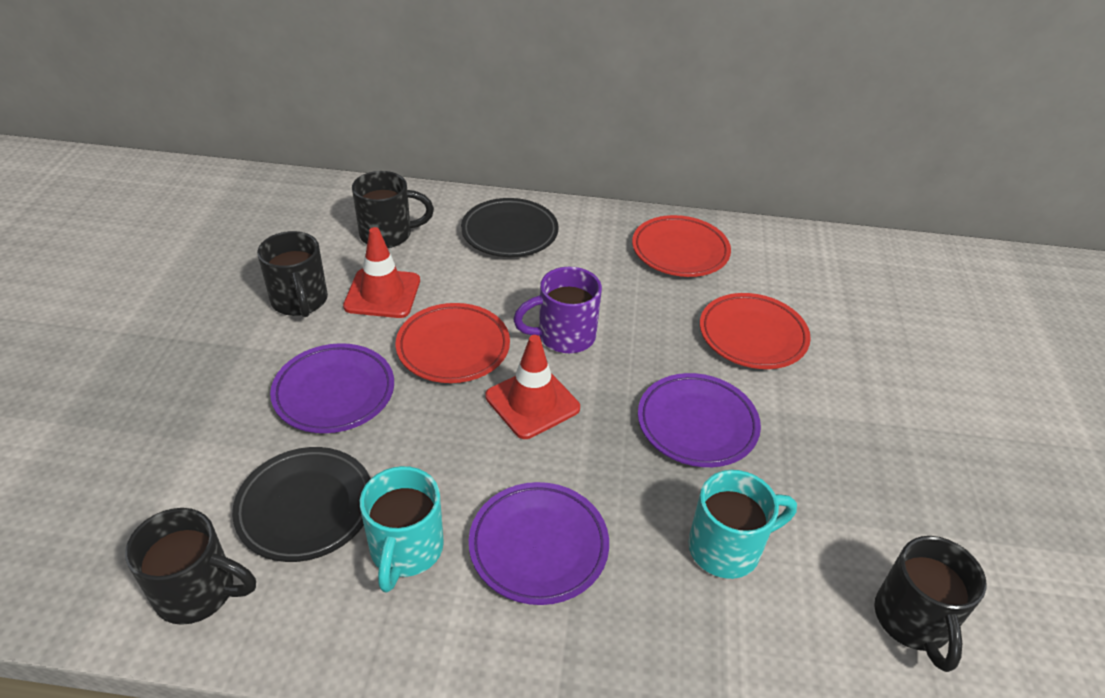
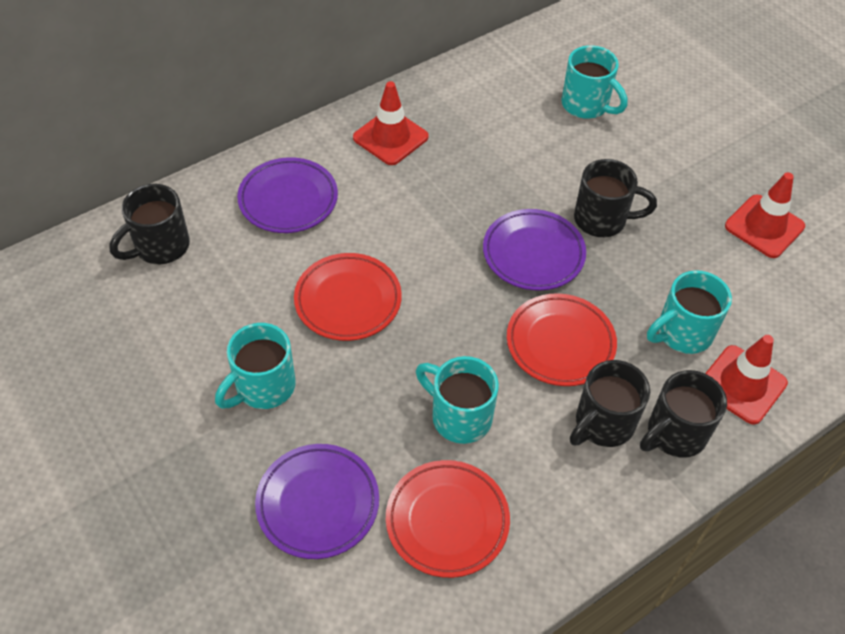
black plate: 2 -> 0
purple mug: 1 -> 0
red traffic cone: 2 -> 3
turquoise mug: 2 -> 4

